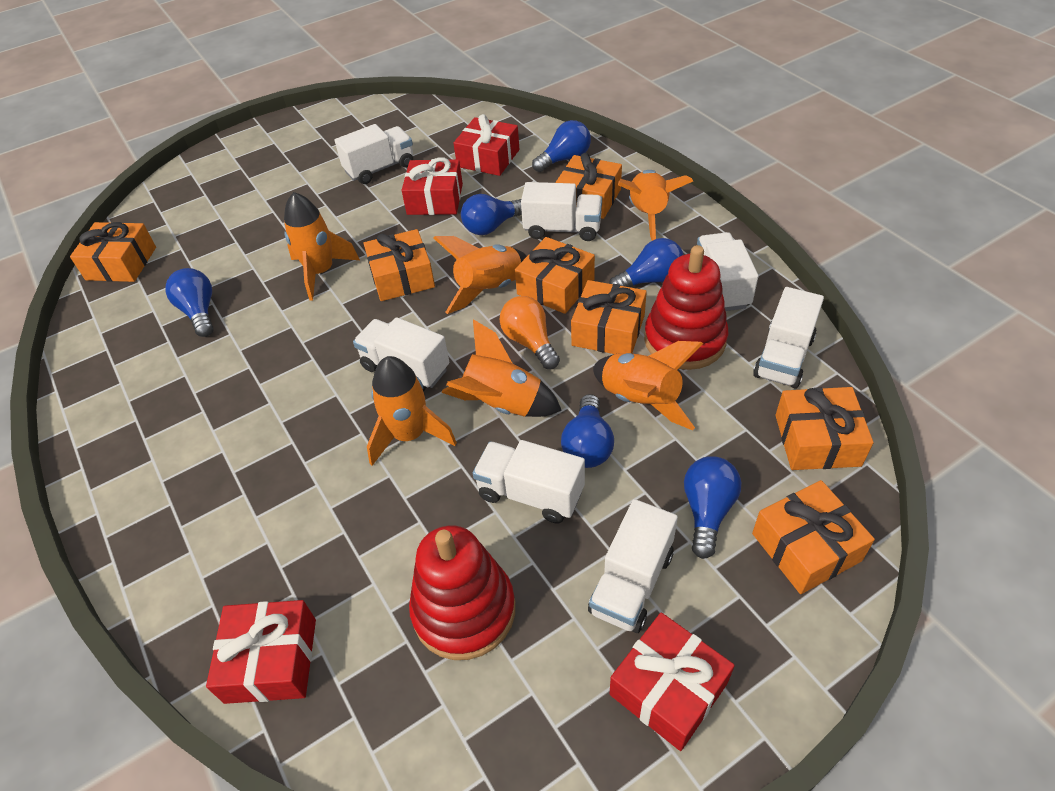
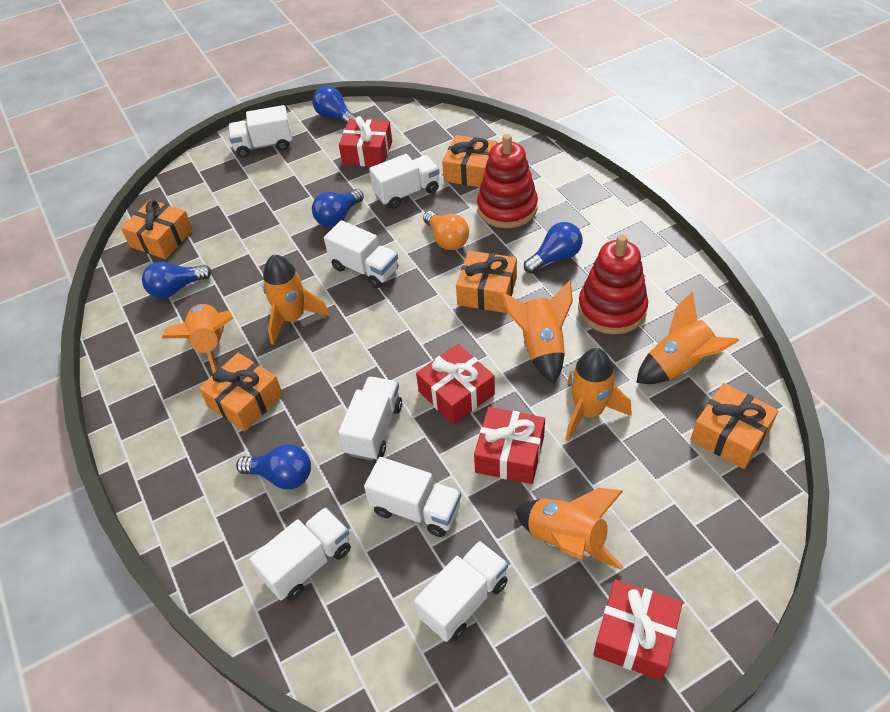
blue light bulb: 6 -> 5
orange gift: 7 -> 5

